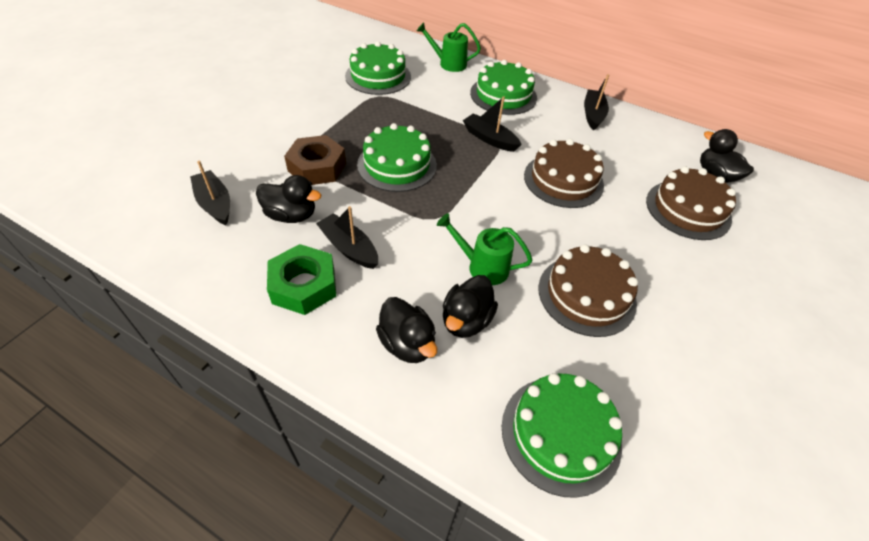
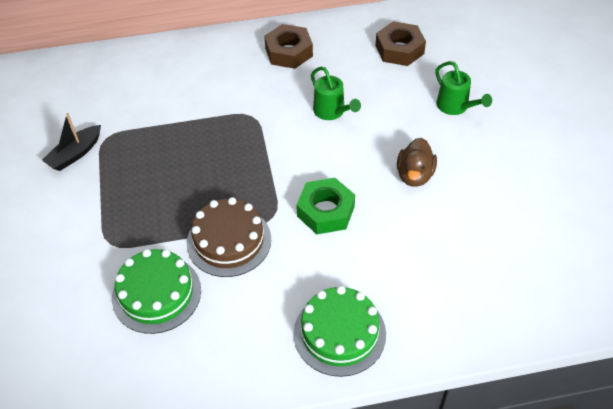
black boat: 4 -> 1
black duck: 4 -> 0
brown cake: 3 -> 1
brown duck: 0 -> 1
brown nut: 1 -> 2
green cake: 4 -> 2

